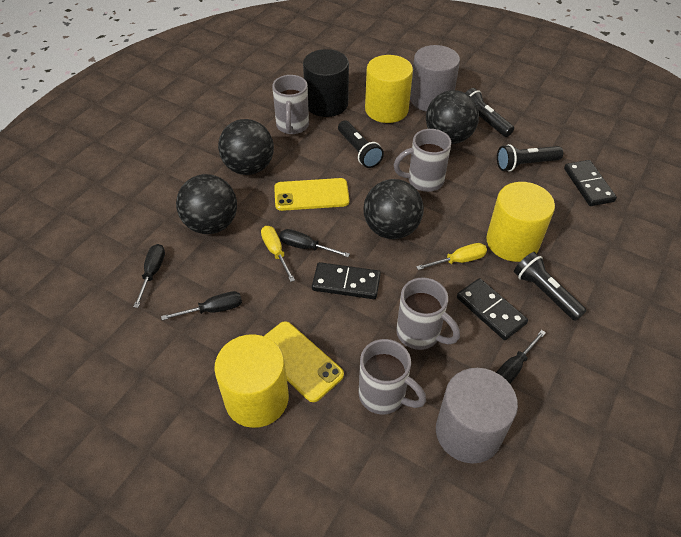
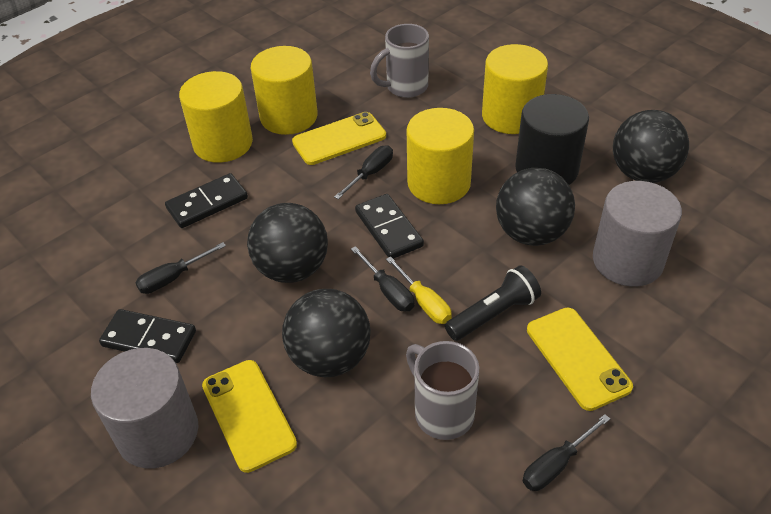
black flashlight: 4 -> 1
grey mug: 4 -> 2
yellow cylinder: 3 -> 4
yellow phone: 2 -> 3
yellow screwdriver: 2 -> 1

